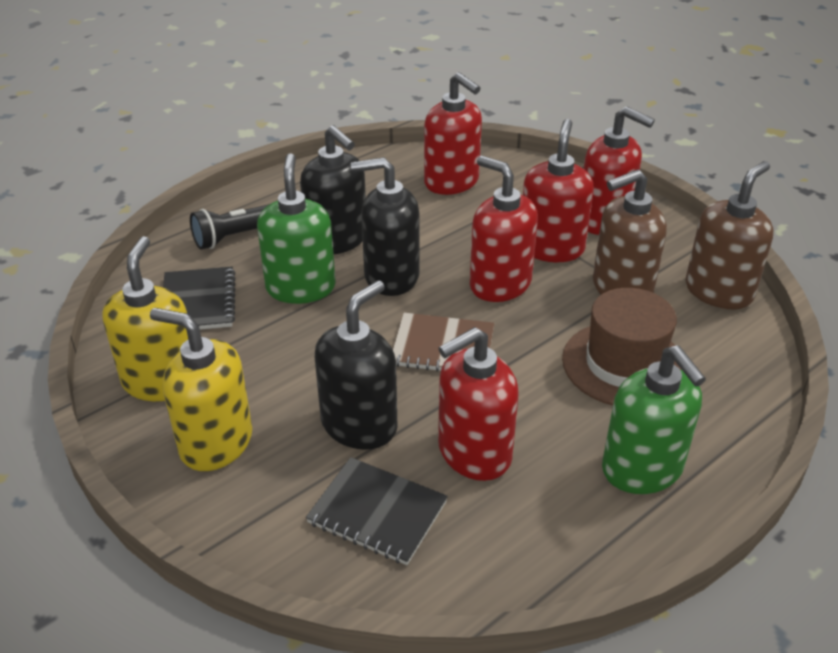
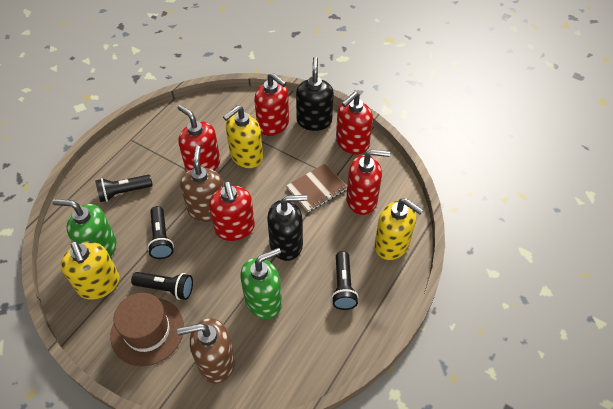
black flashlight: 1 -> 4
black notebook: 2 -> 0
black soap dispenser: 3 -> 2
yellow soap dispenser: 2 -> 3

